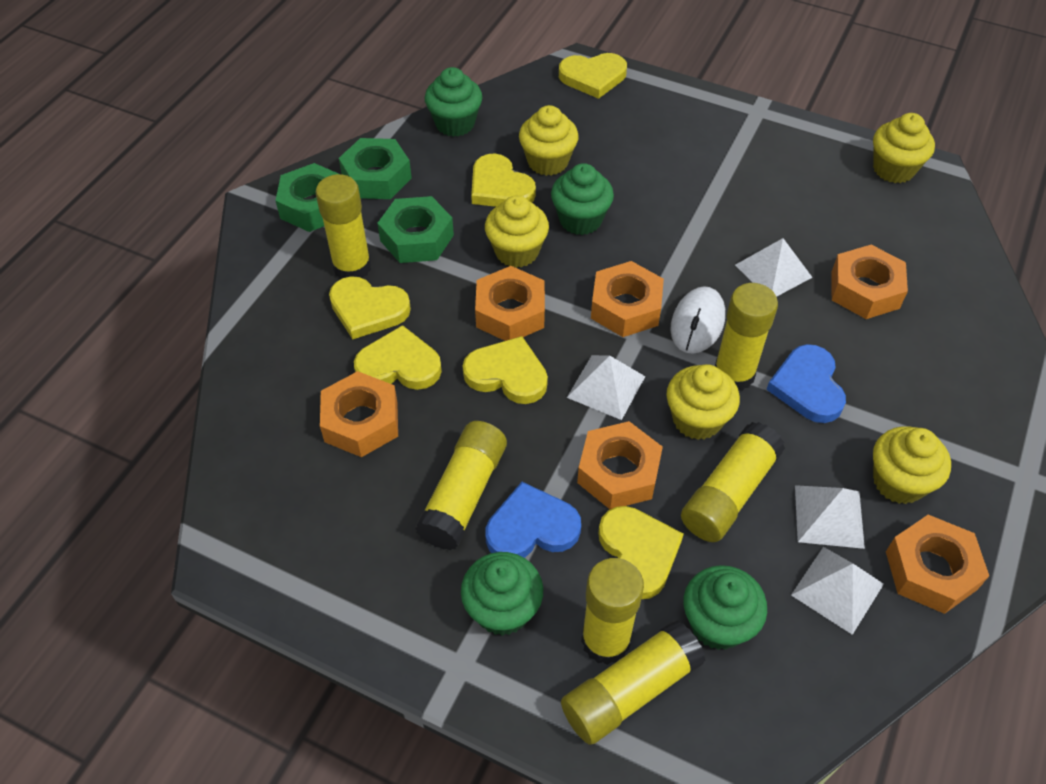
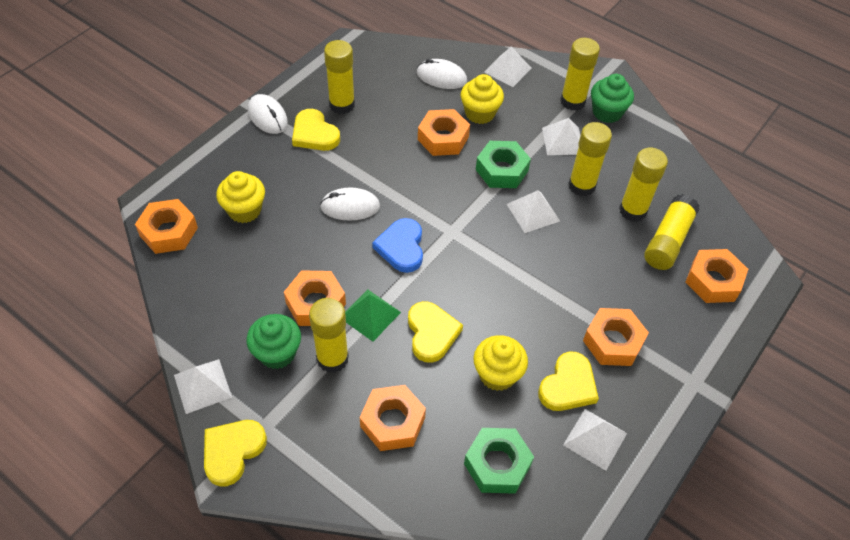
blue heart: 2 -> 1
green cupcake: 4 -> 2
green nut: 3 -> 2
green pyramid: 0 -> 1
white mouse: 1 -> 3
white pyramid: 4 -> 5
yellow cupcake: 5 -> 3
yellow heart: 6 -> 4

